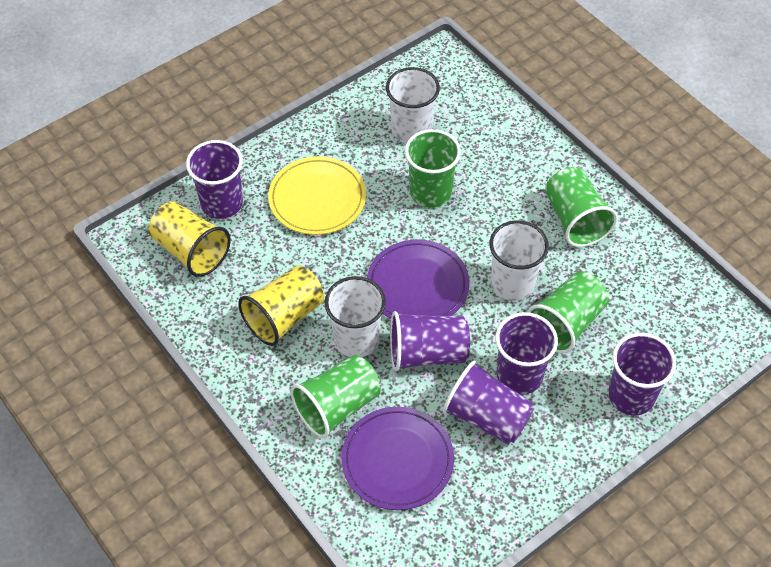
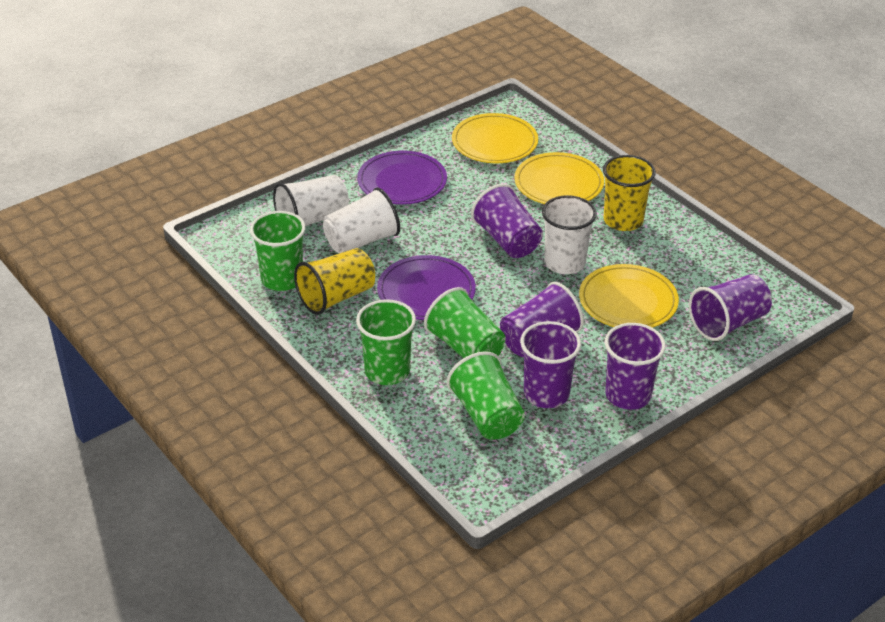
yellow plate: 1 -> 3

